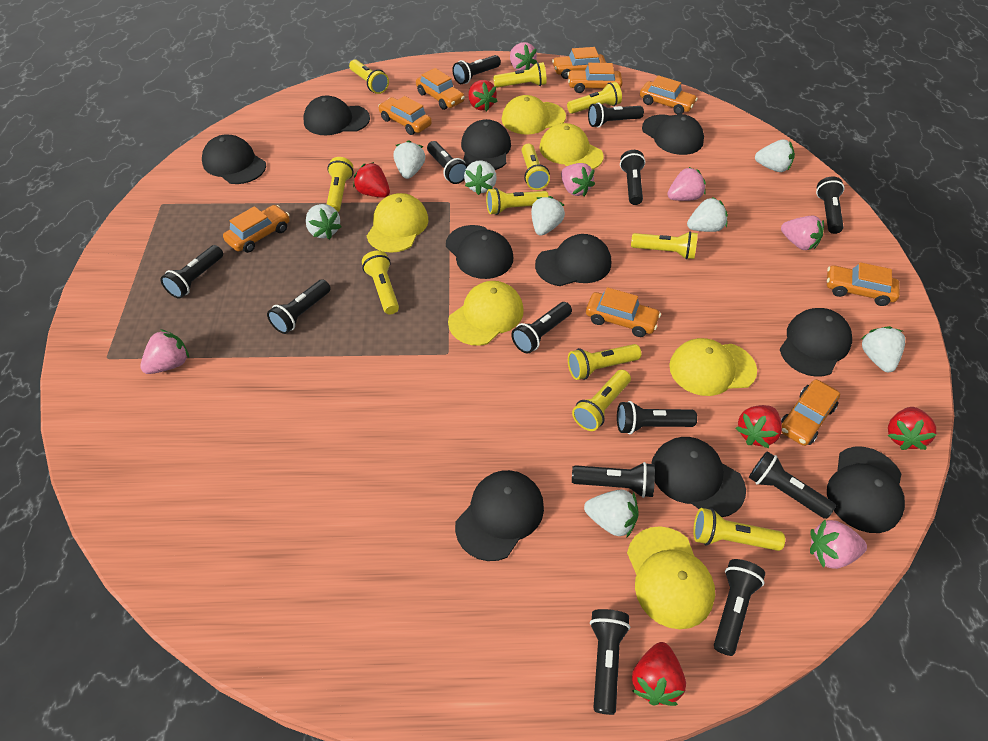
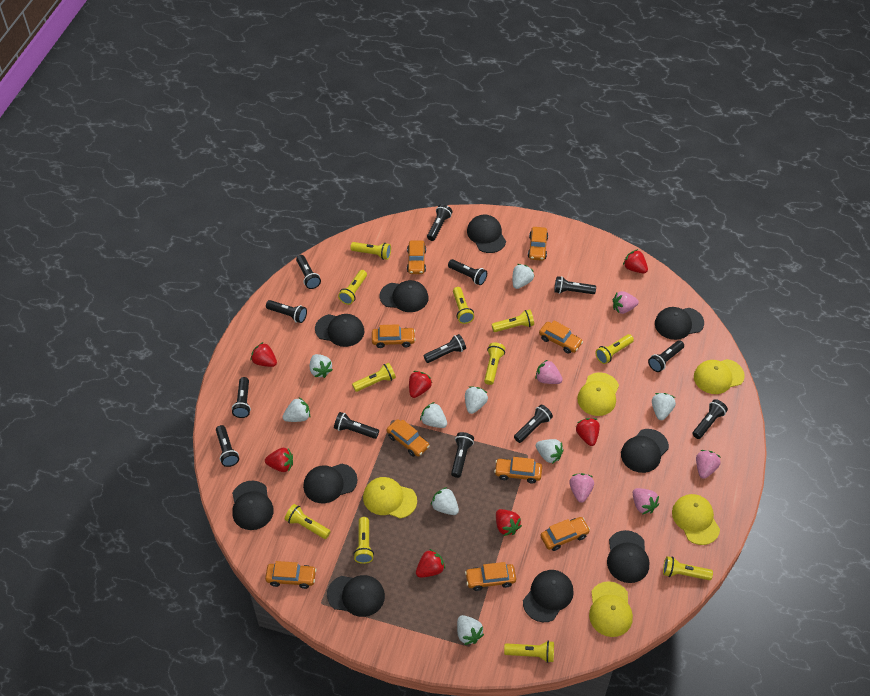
pink strawberry: 6 -> 5
red strawberry: 5 -> 7
white strawberry: 8 -> 9
yellow cap: 6 -> 5

